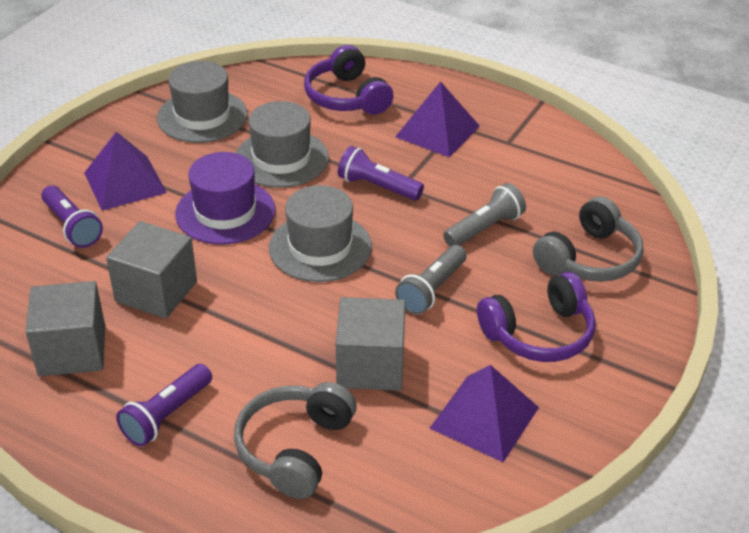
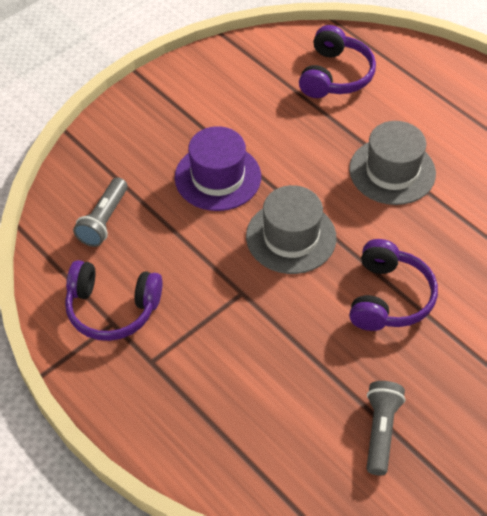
grey cube: 3 -> 0
grey hat: 3 -> 2
grey headphones: 2 -> 0
purple flashlight: 3 -> 0
purple headphones: 2 -> 3
purple pyramid: 3 -> 0

